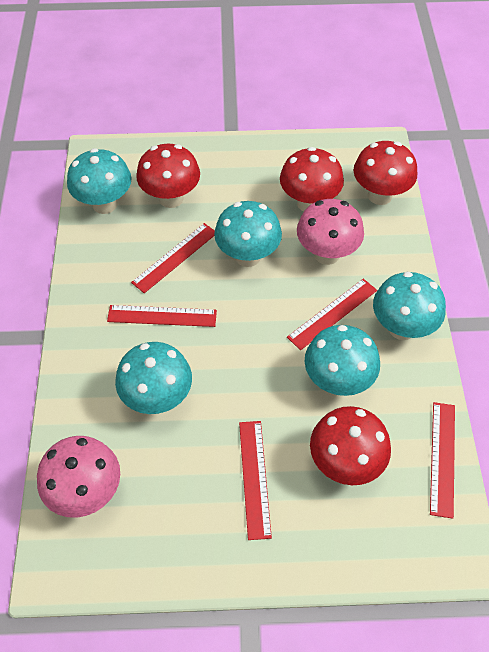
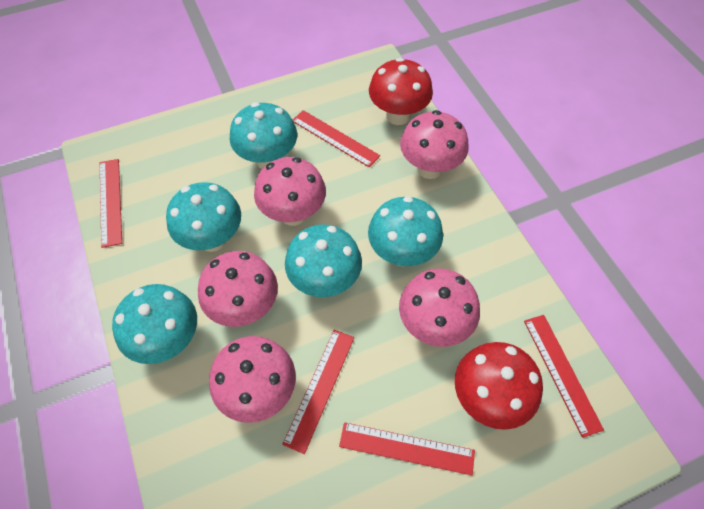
pink mushroom: 2 -> 5
red mushroom: 4 -> 2

